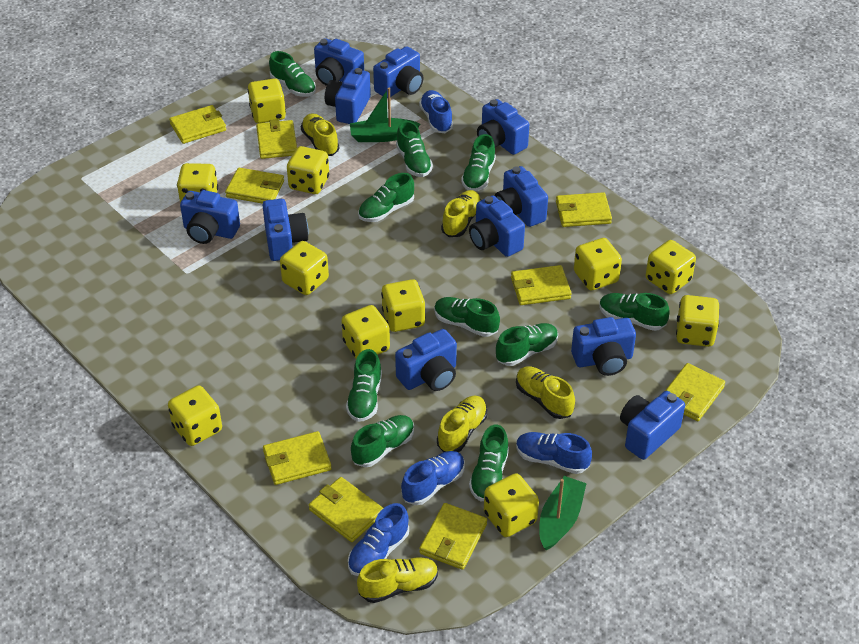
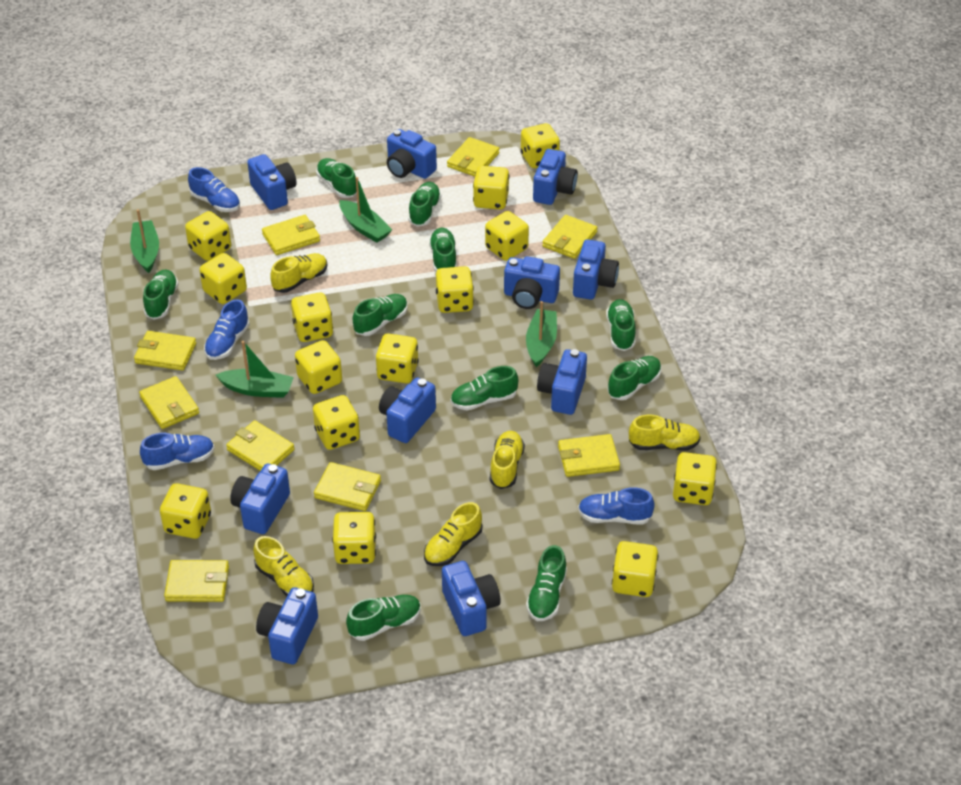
blue camera: 11 -> 10
green boat: 2 -> 4
yellow dice: 11 -> 14

